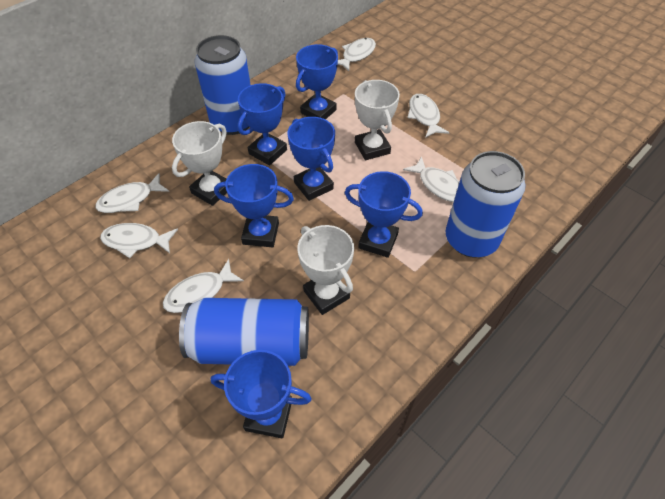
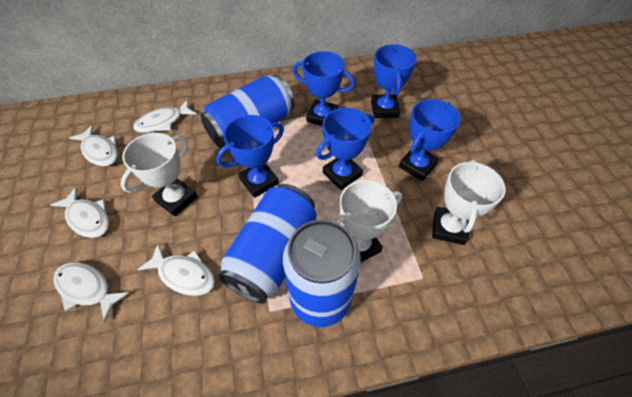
blue trophy: 6 -> 5
white fish: 6 -> 5

